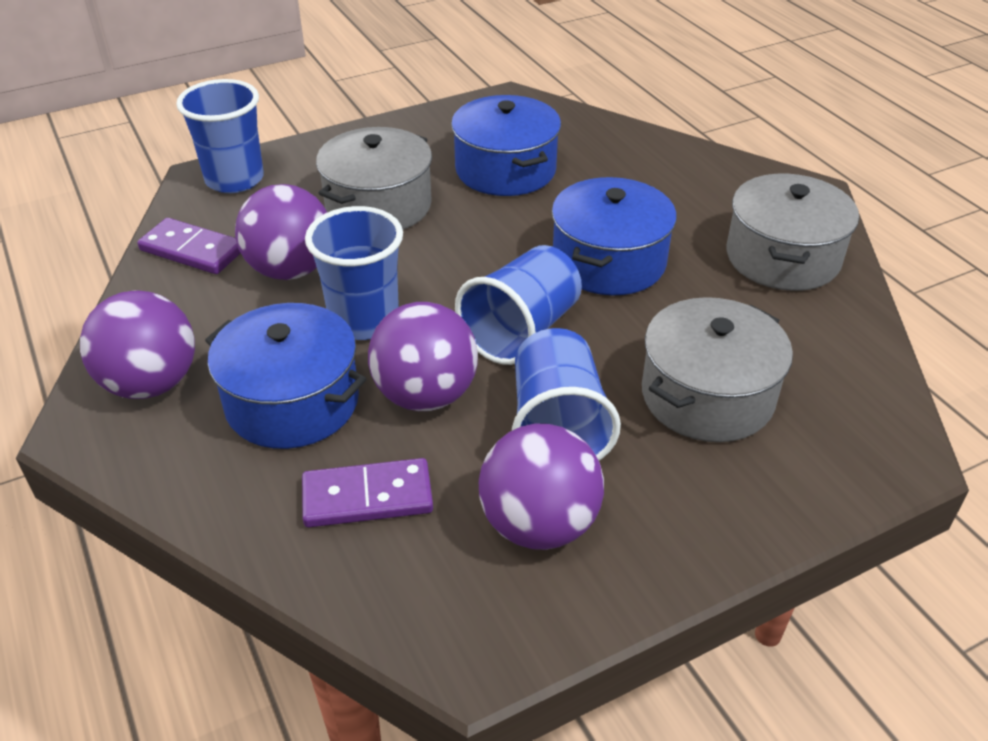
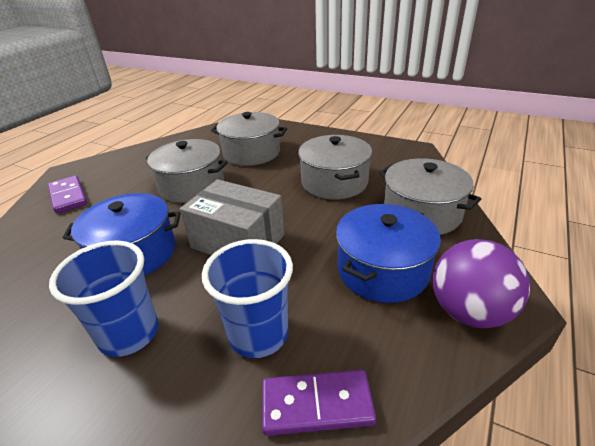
blue cup: 4 -> 2
blue pot: 3 -> 2
grey box: 0 -> 1
grey pot: 3 -> 4
purple ball: 4 -> 1

